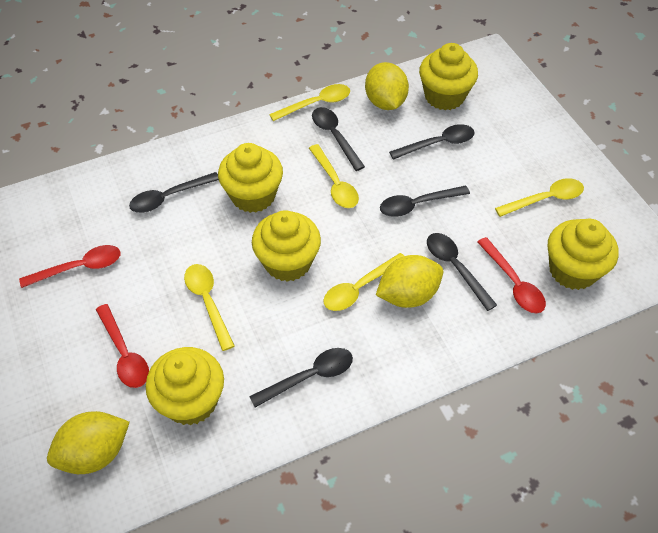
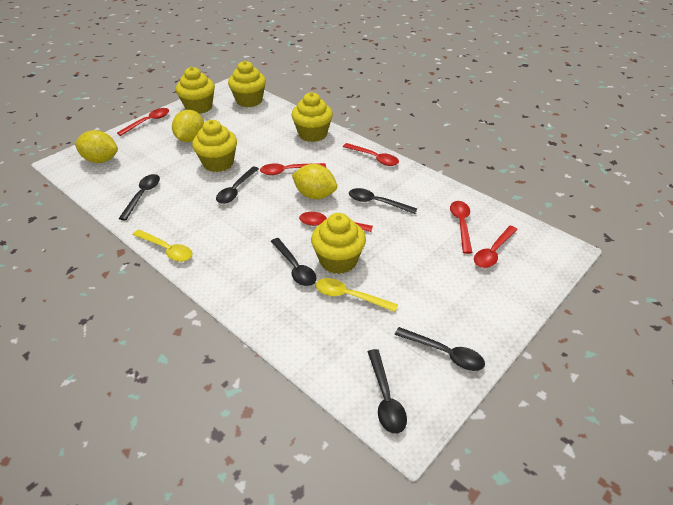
red spoon: 3 -> 6
yellow spoon: 5 -> 2

